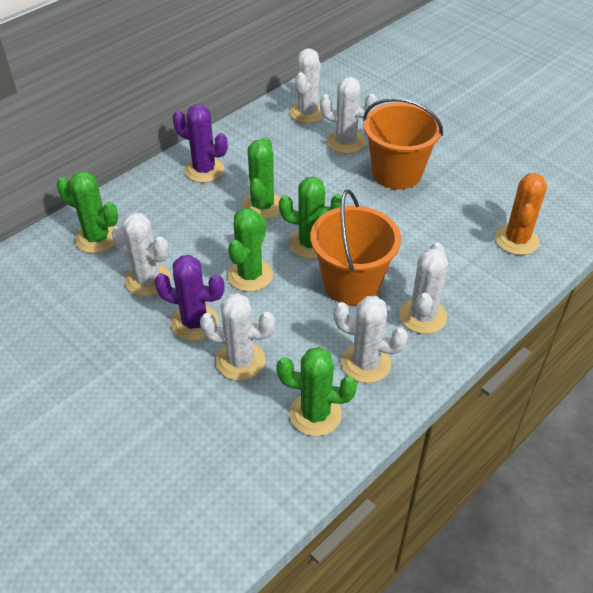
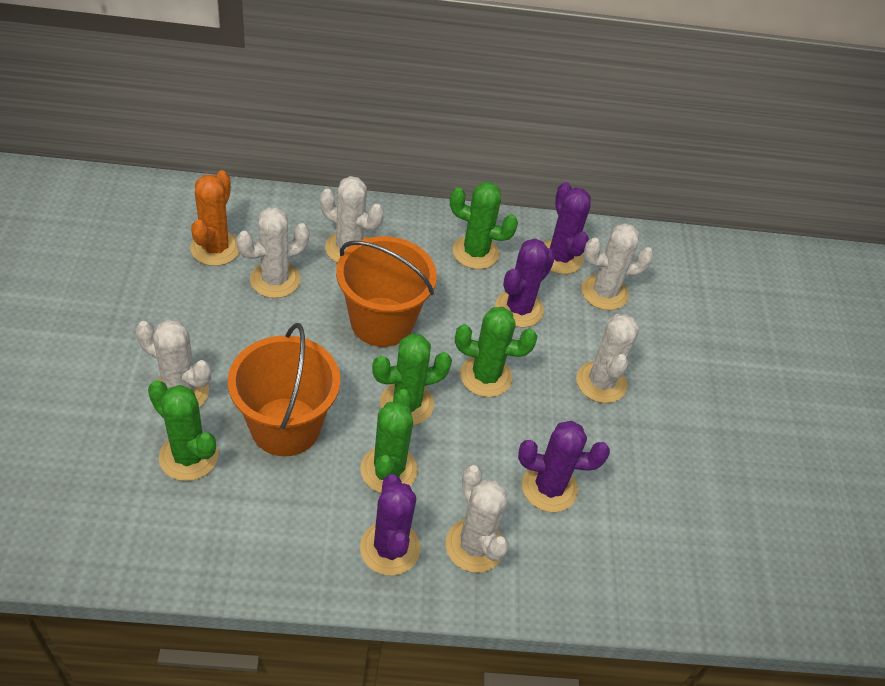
purple cactus: 2 -> 4

